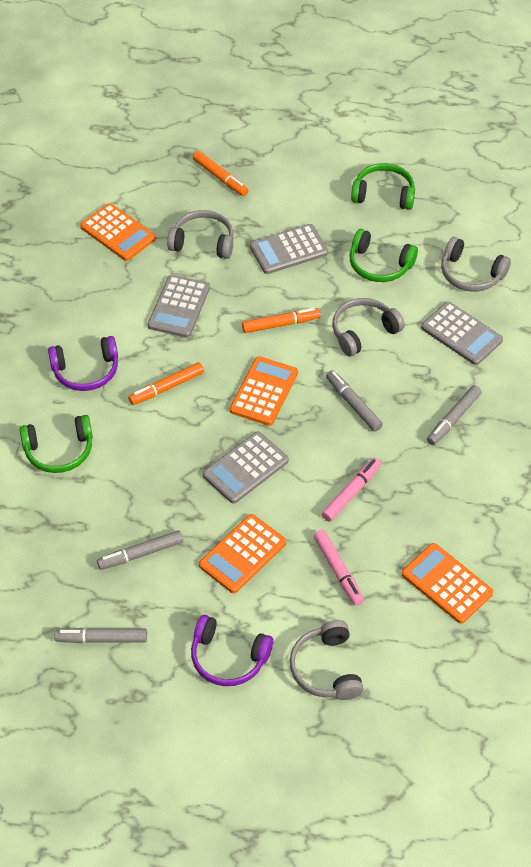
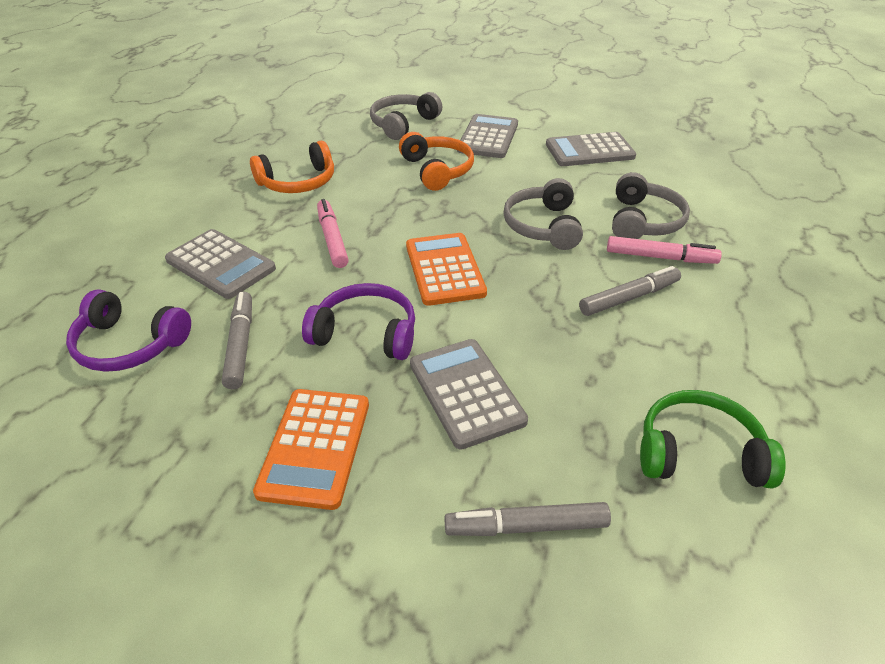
green headphones: 3 -> 1
grey headphones: 4 -> 3
grey marker: 4 -> 3
orange calculator: 4 -> 2
orange headphones: 0 -> 2
orange marker: 3 -> 0

